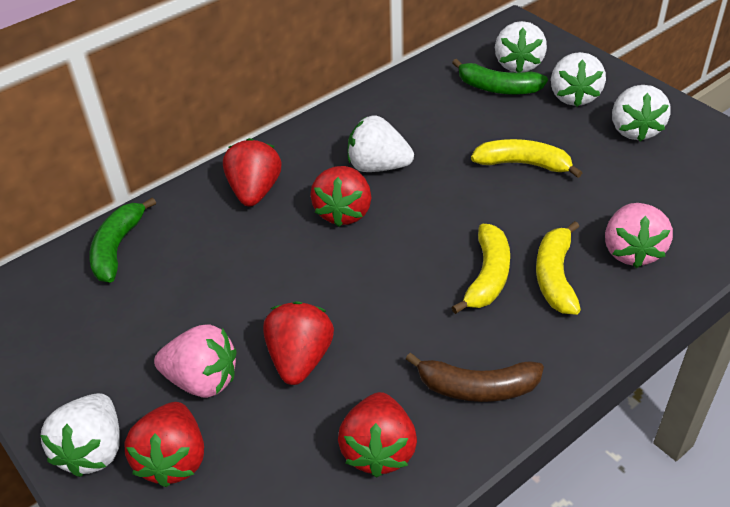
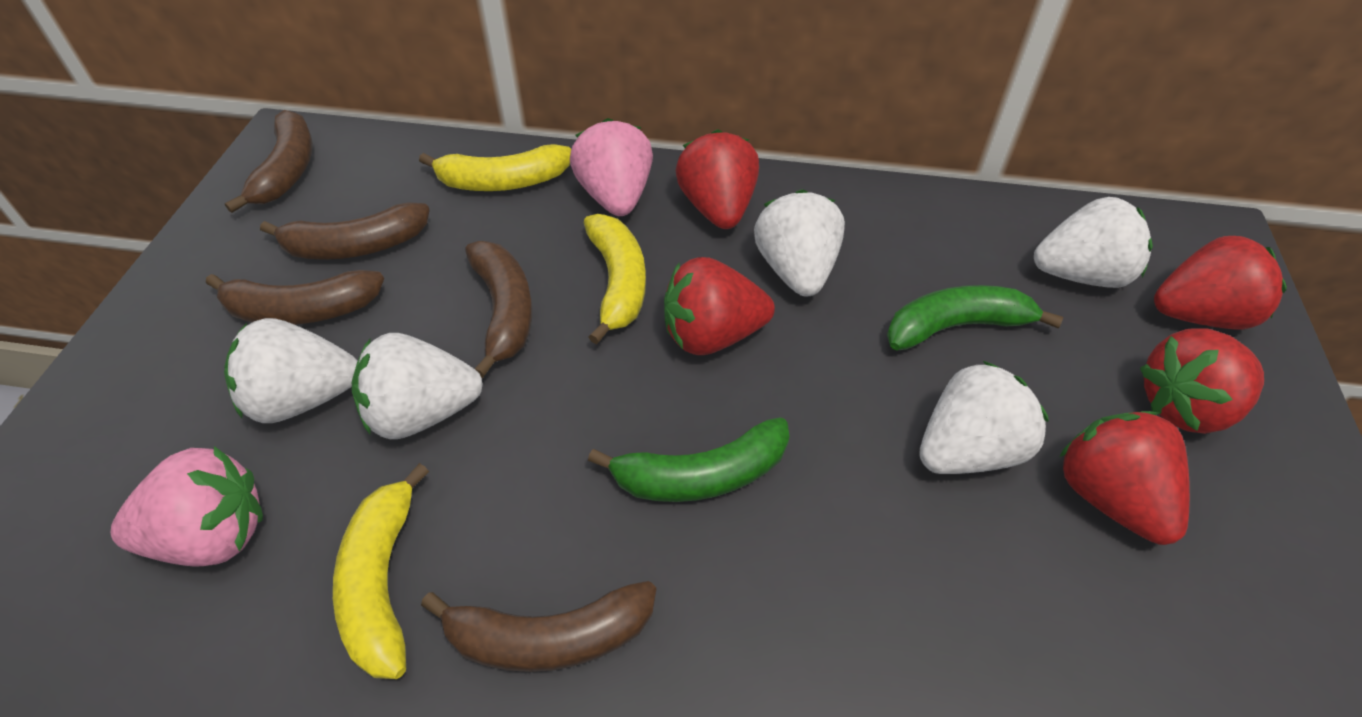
brown banana: 1 -> 5

